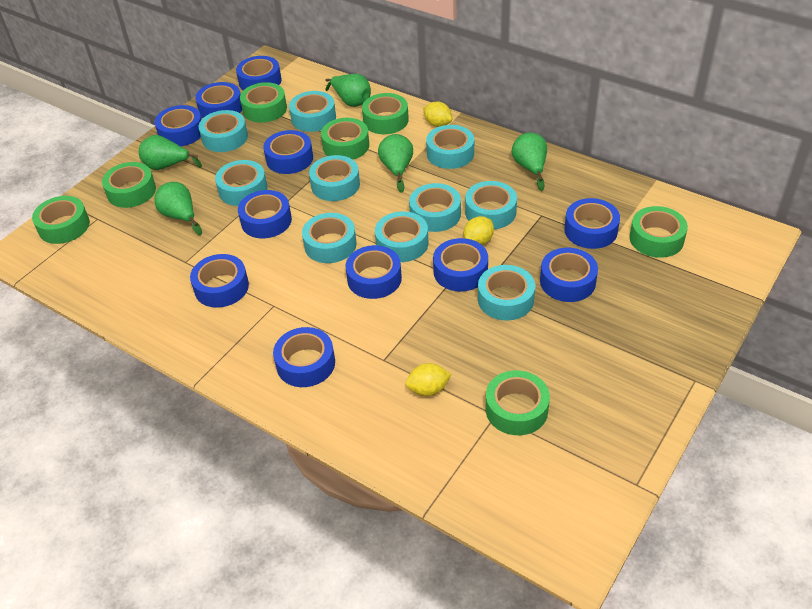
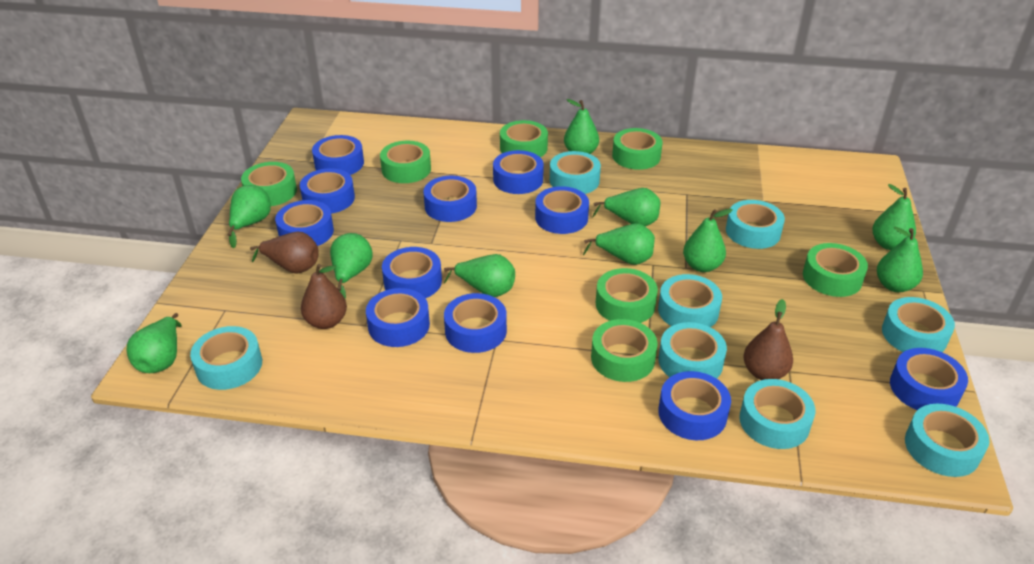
brown pear: 0 -> 3
green pear: 5 -> 10
turquoise tape: 10 -> 8
yellow lemon: 3 -> 0

